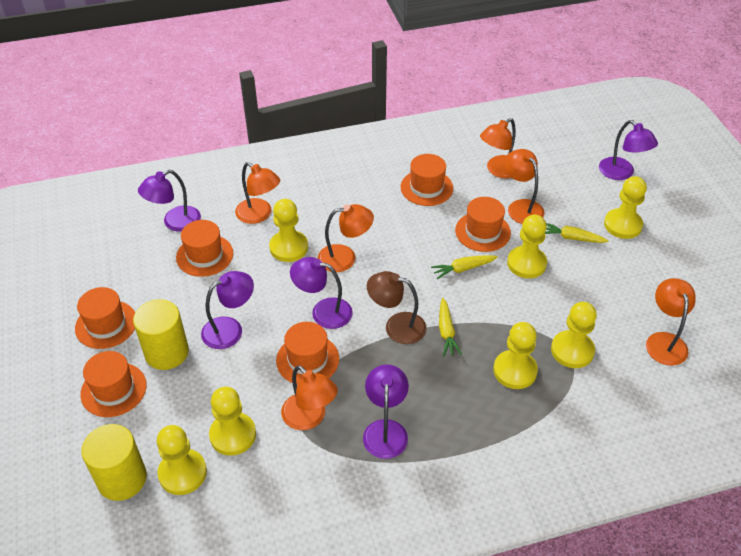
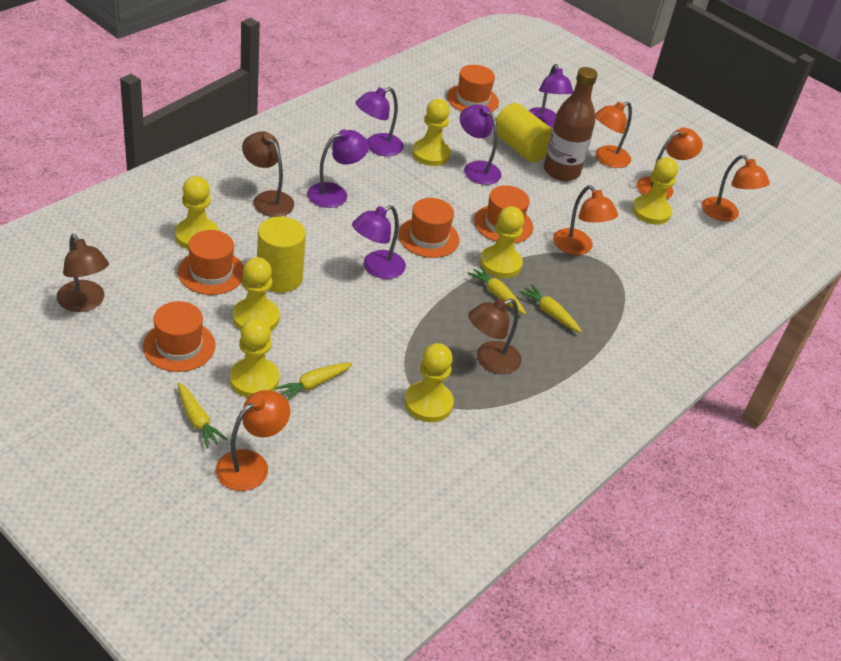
brown bottle: 0 -> 1
brown lamp: 1 -> 3
orange hat: 6 -> 5
orange lamp: 6 -> 5
yellow carrot: 3 -> 4

